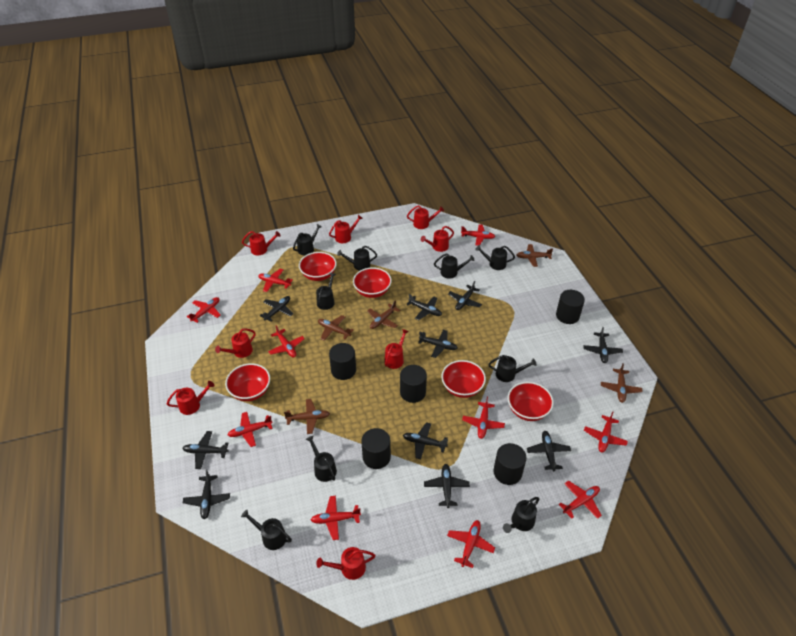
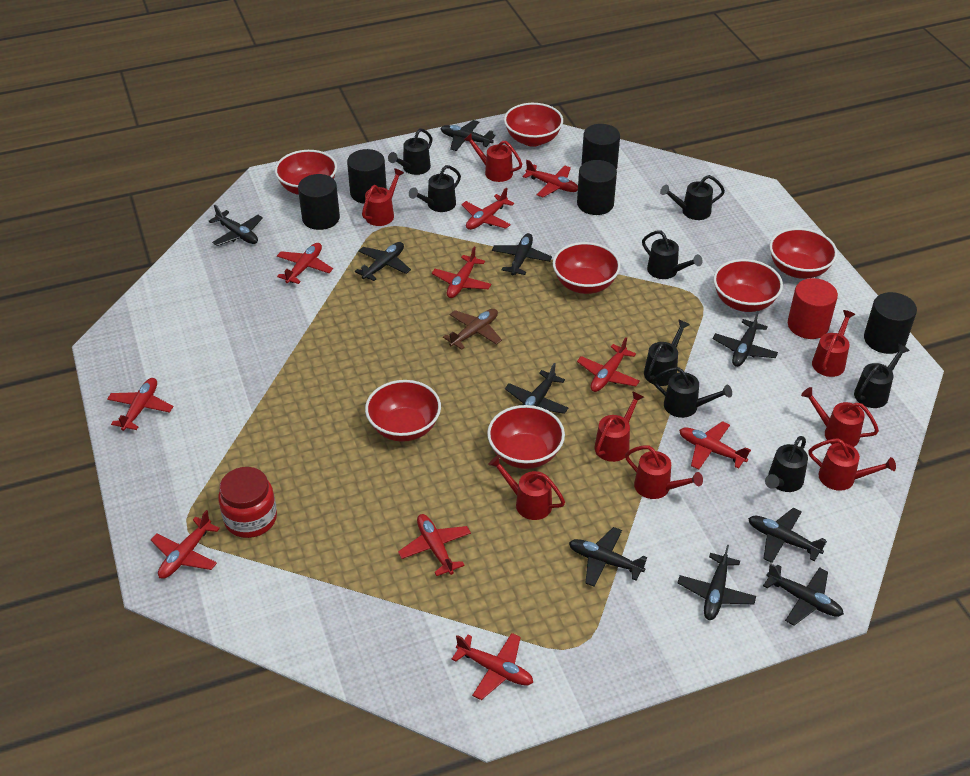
black watering can: 9 -> 8
brown plane: 5 -> 1
red bowl: 5 -> 7
red cylinder: 0 -> 1
red jar: 0 -> 1

